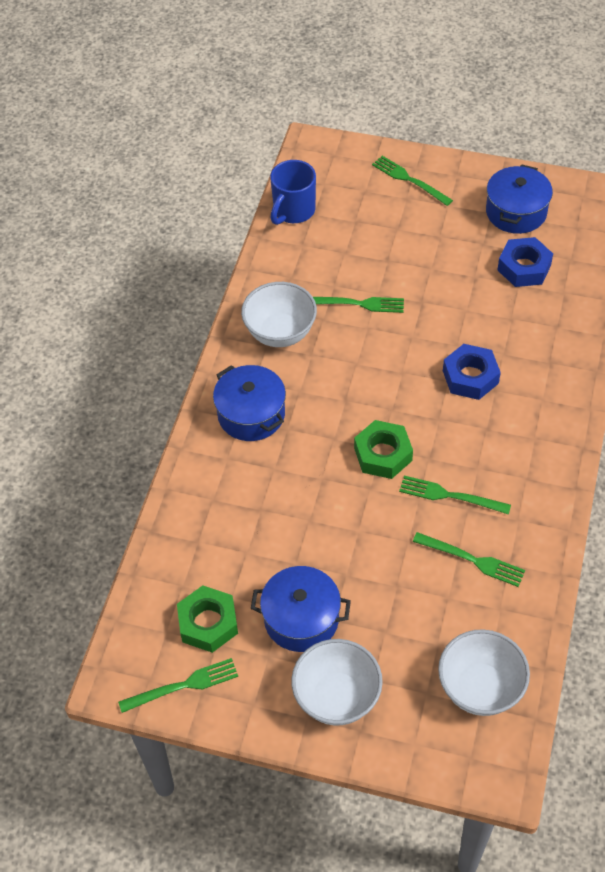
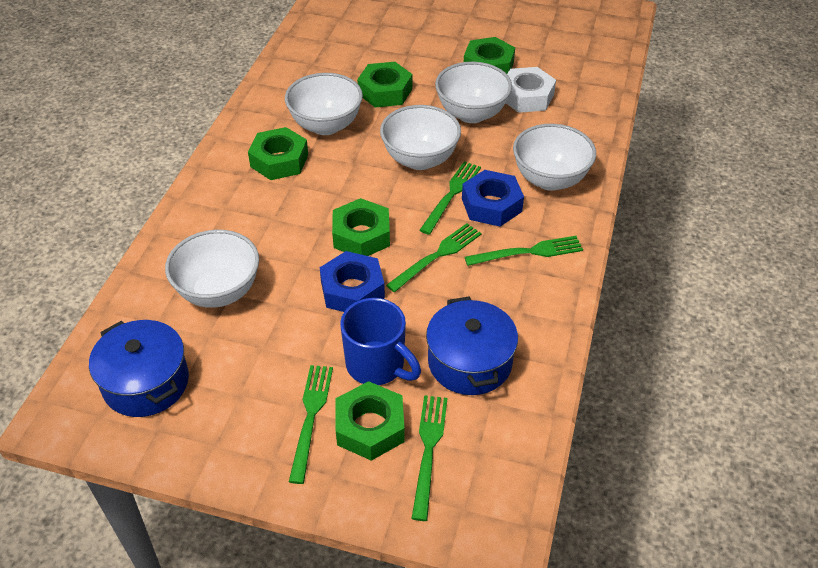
blue pot: 3 -> 2
green nut: 2 -> 5
white bowl: 3 -> 5
white nut: 0 -> 1

